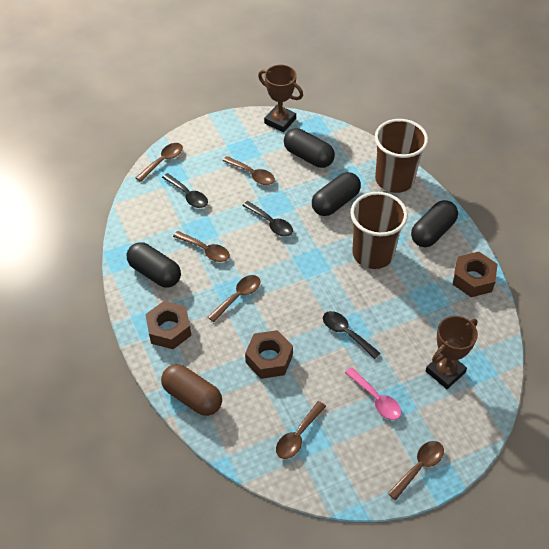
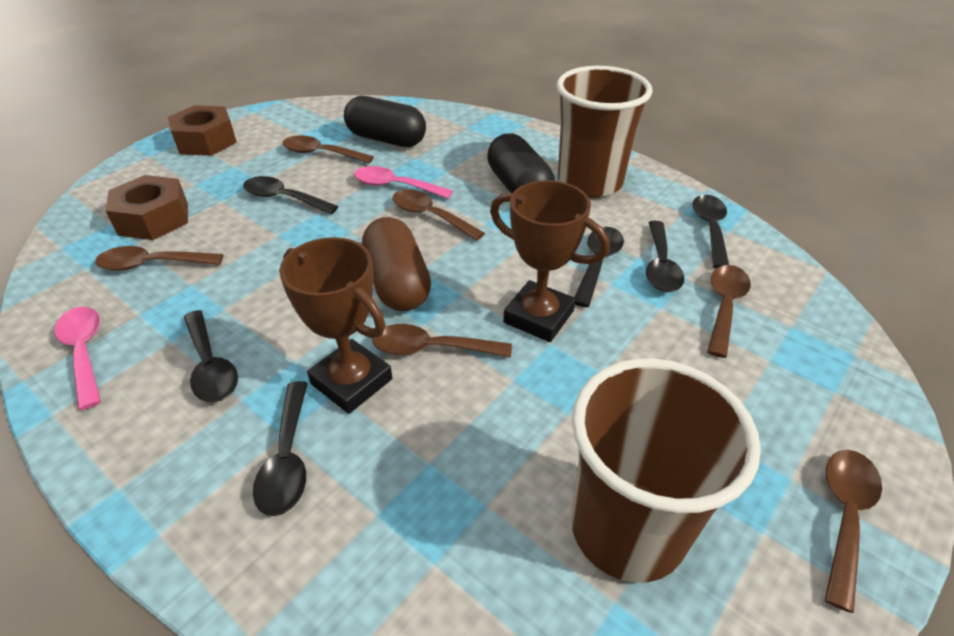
black capsule: 4 -> 2
black spoon: 3 -> 6
brown nut: 3 -> 2
pink spoon: 1 -> 2

